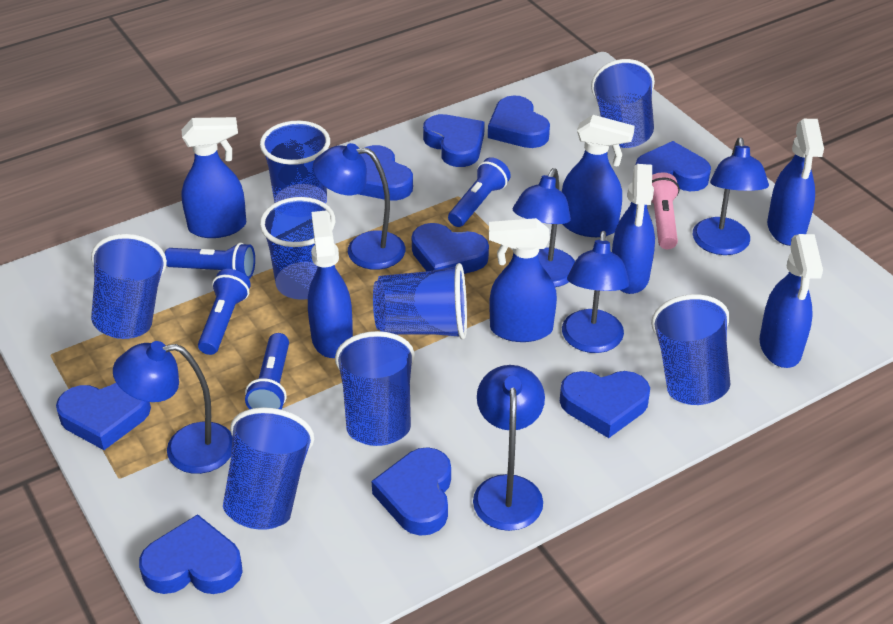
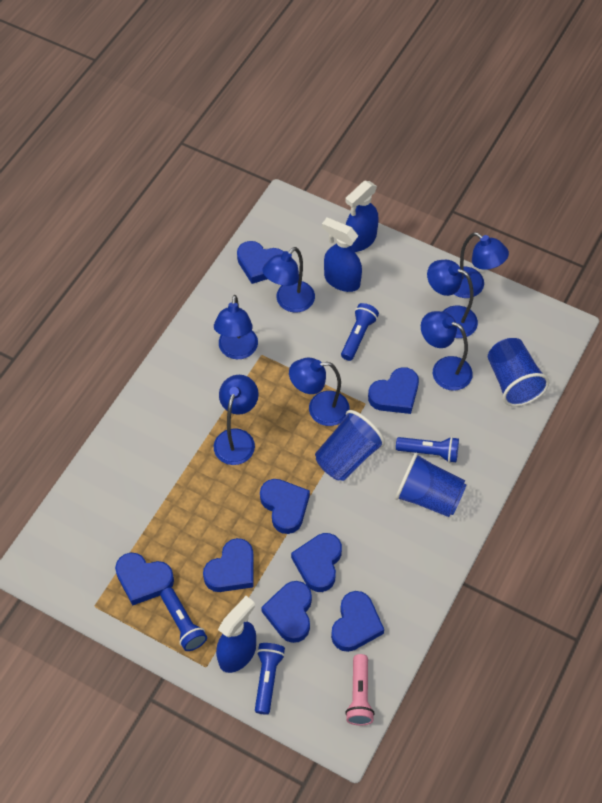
blue cup: 8 -> 3
blue heart: 9 -> 8
blue lamp: 6 -> 7
blue spray bottle: 7 -> 3

